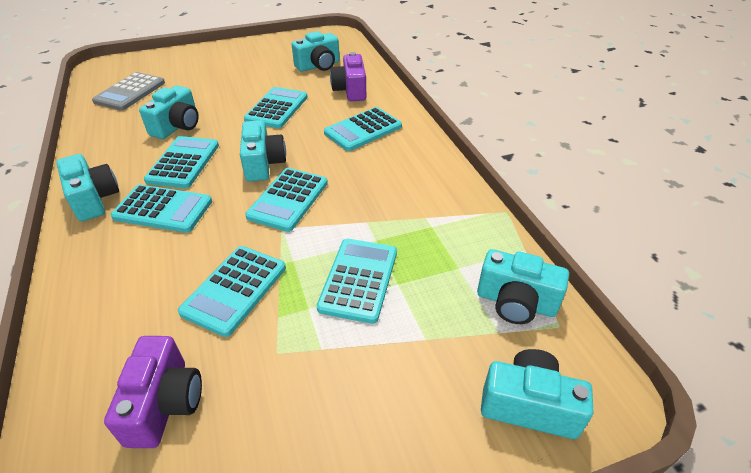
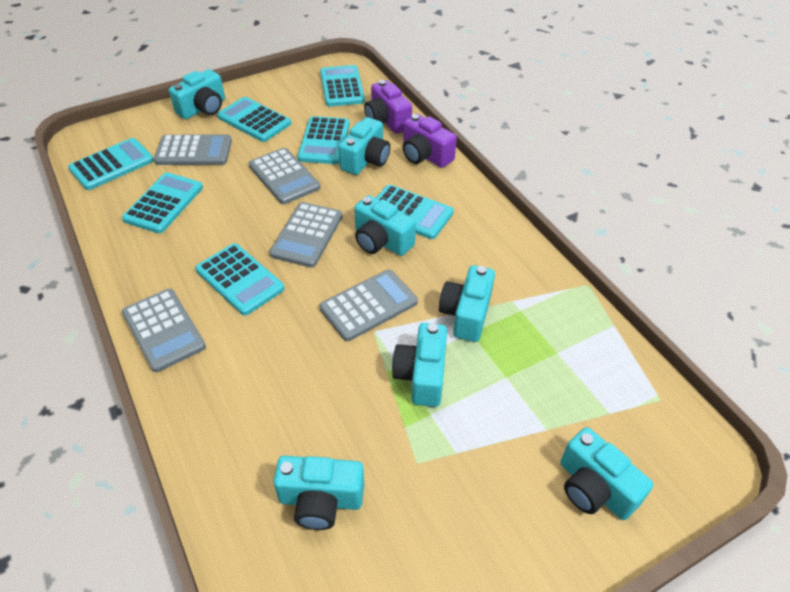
grey calculator: 1 -> 5
turquoise camera: 6 -> 7

